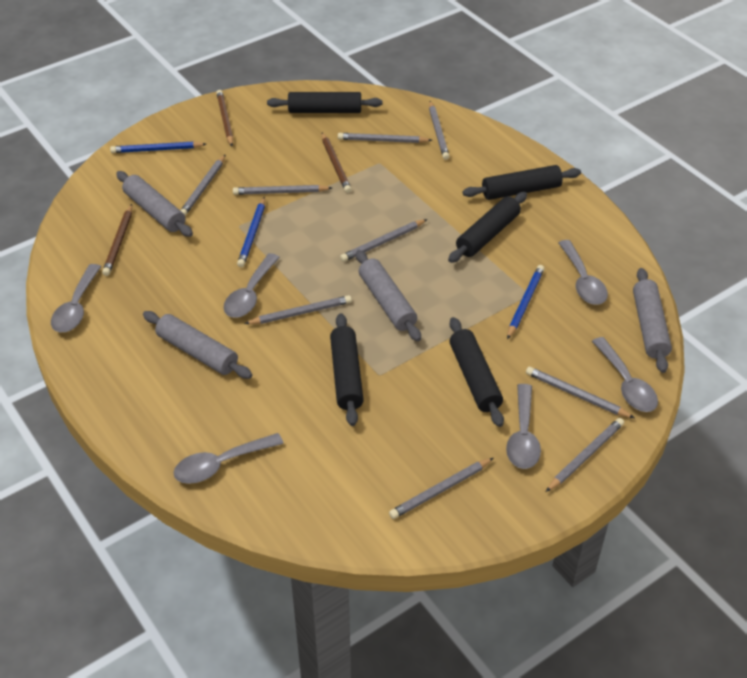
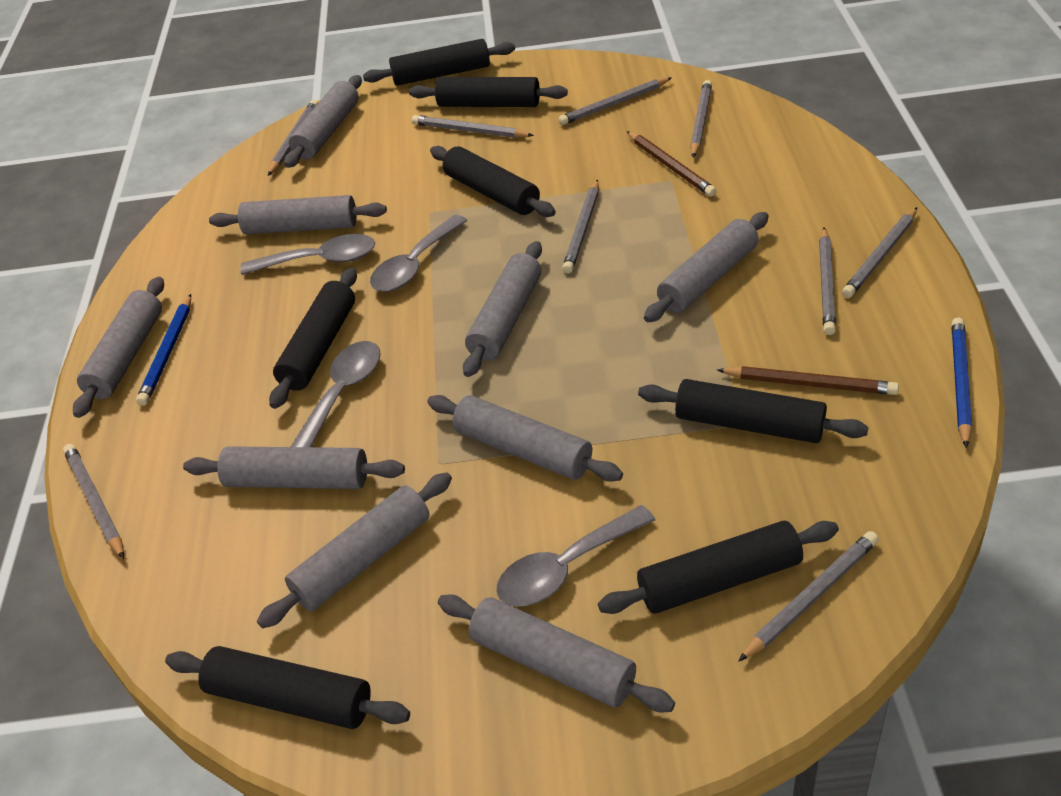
black rolling pin: 5 -> 7
blue pencil: 3 -> 2
brown pencil: 3 -> 2
grey rolling pin: 4 -> 9
grey spoon: 6 -> 4

